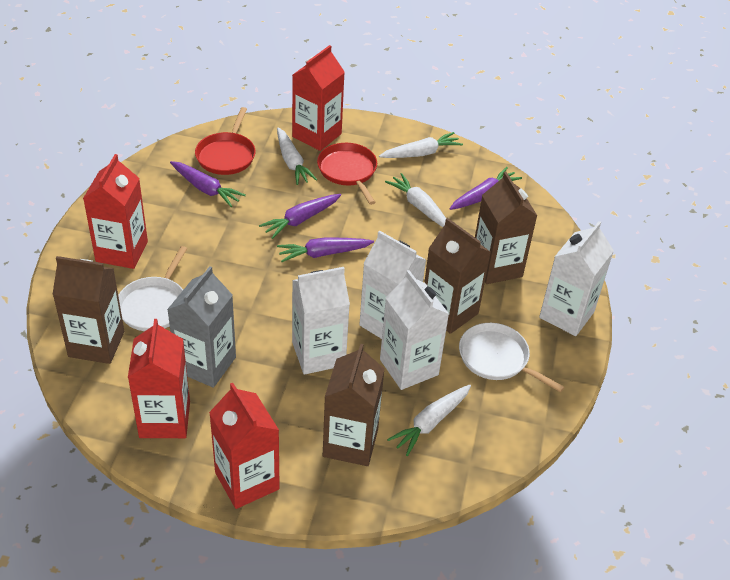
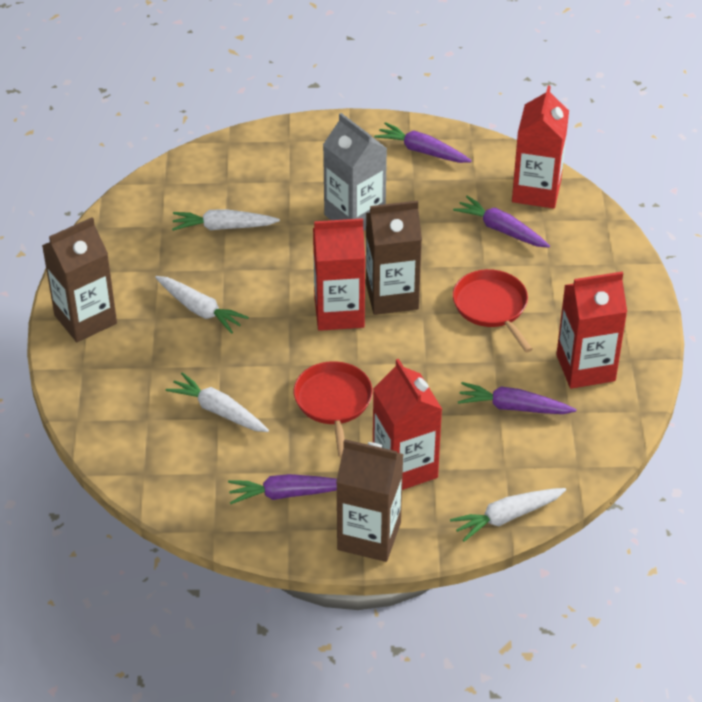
brown carton: 4 -> 3
white carton: 4 -> 0
white pan: 2 -> 0

